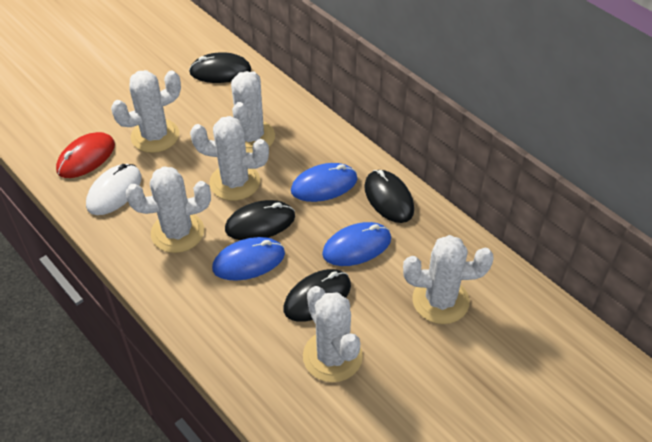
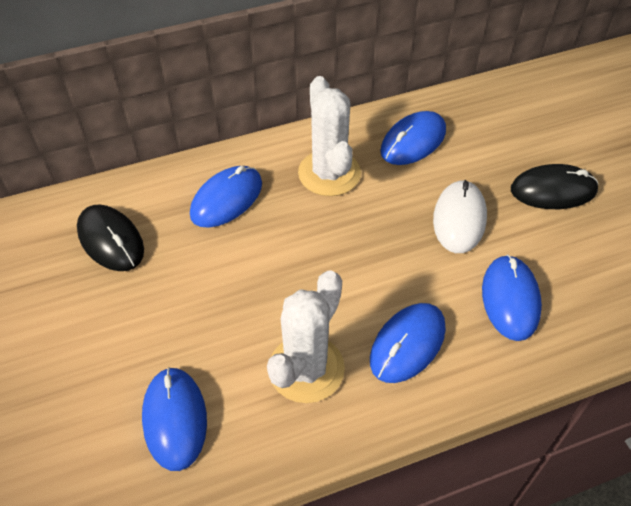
black mouse: 4 -> 2
blue mouse: 3 -> 5
red mouse: 1 -> 0
white cactus: 6 -> 2

